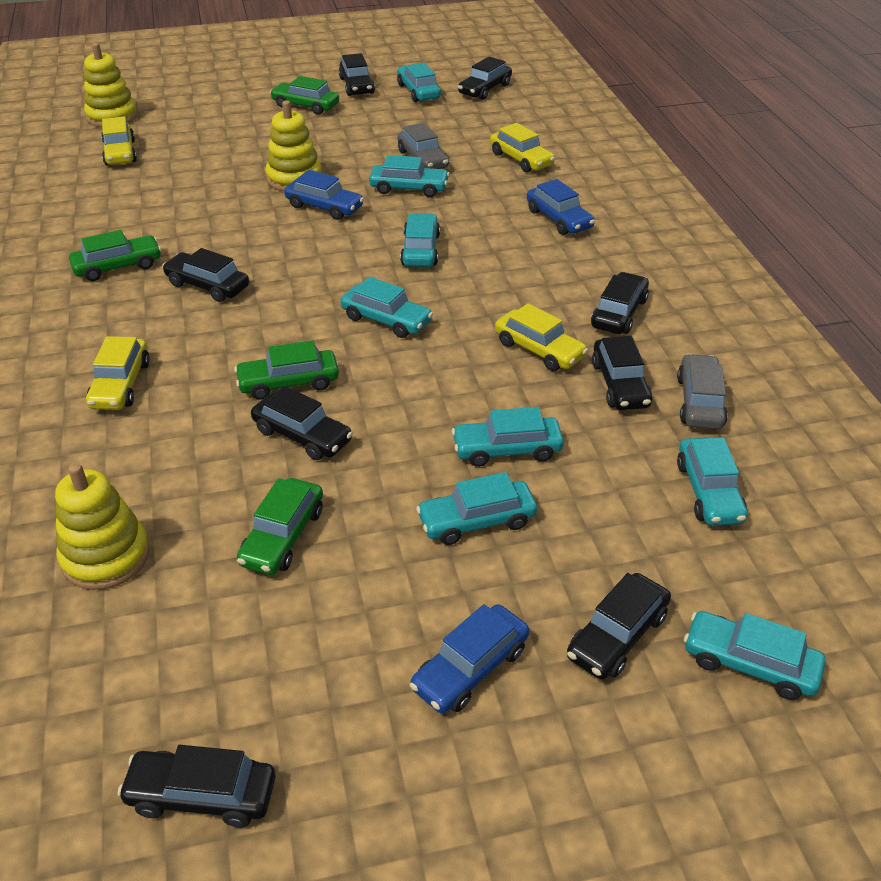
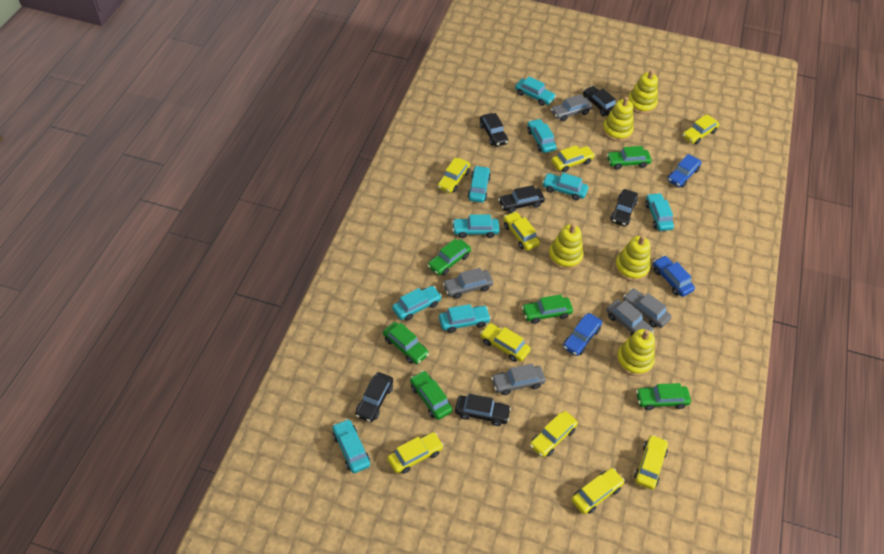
black car: 8 -> 6
green car: 4 -> 6
grey car: 2 -> 5
turquoise car: 8 -> 9
yellow car: 4 -> 9
yellow stacking toy: 3 -> 5

